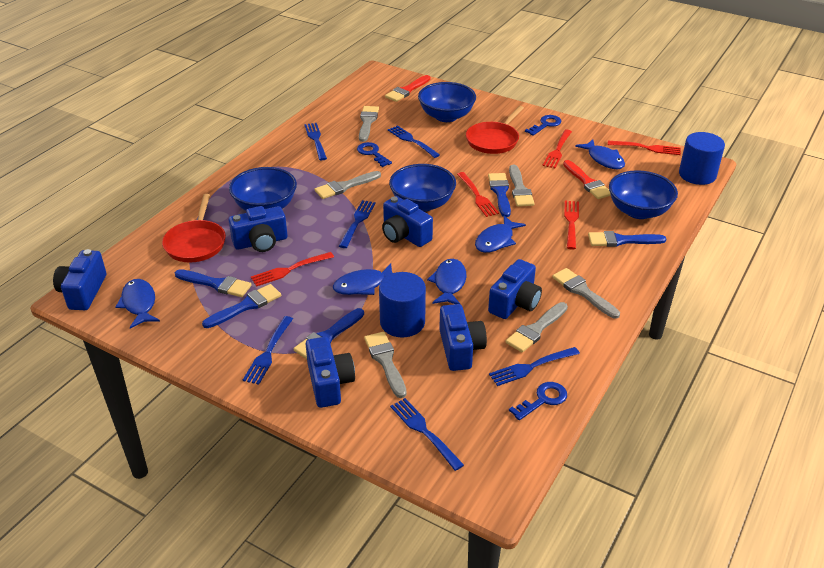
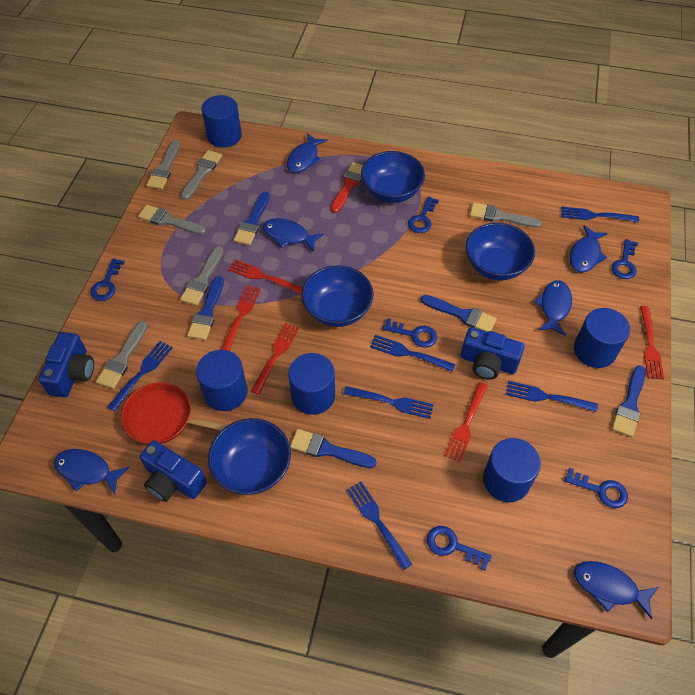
blue camera: 6 -> 3
blue cylinder: 2 -> 5
blue fish: 5 -> 6
blue key: 3 -> 6
red brush: 2 -> 1
red pan: 2 -> 1

